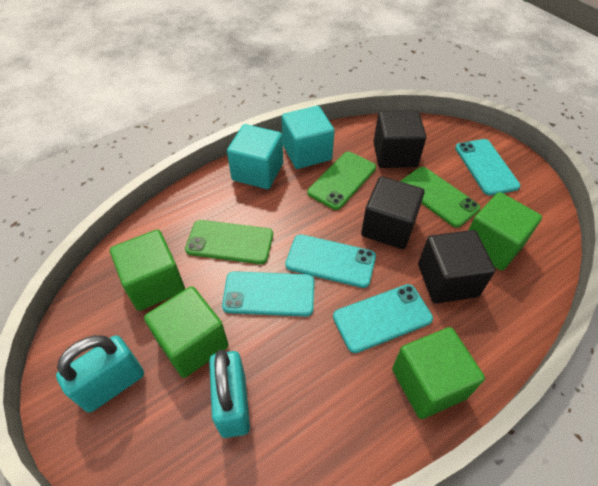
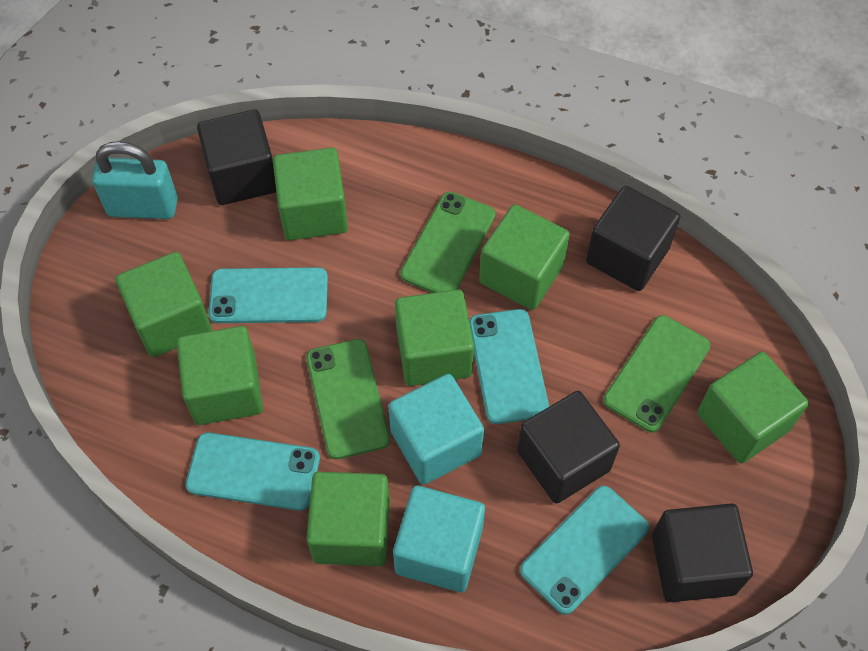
black cube: 3 -> 4
green cube: 4 -> 7
turquoise padlock: 2 -> 1

